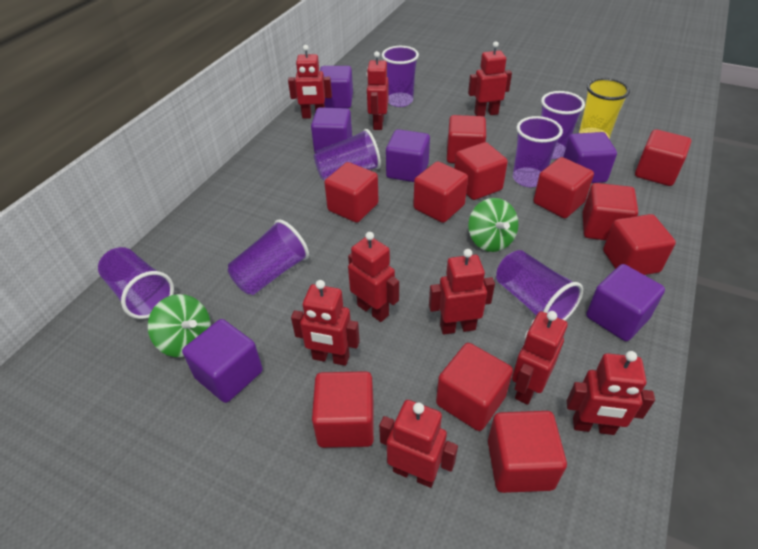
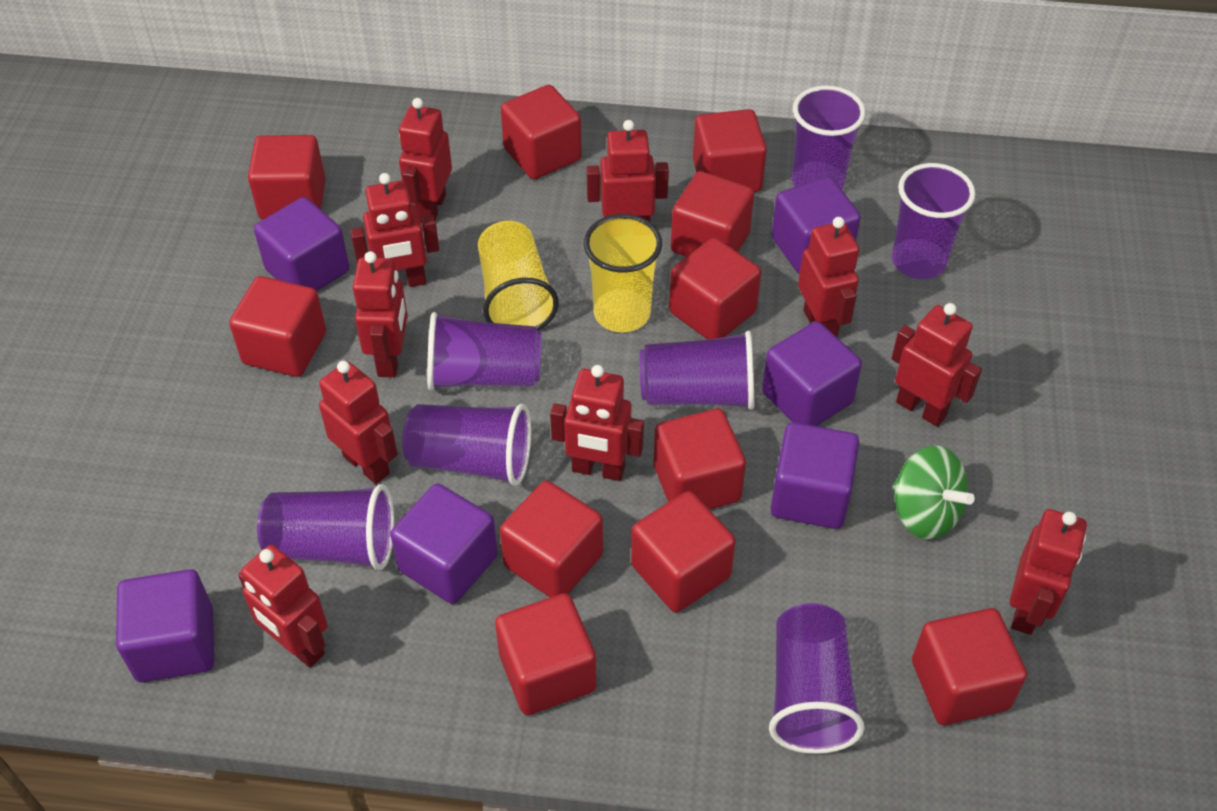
green spinning top: 2 -> 1
red robot: 9 -> 10
yellow cup: 1 -> 2

